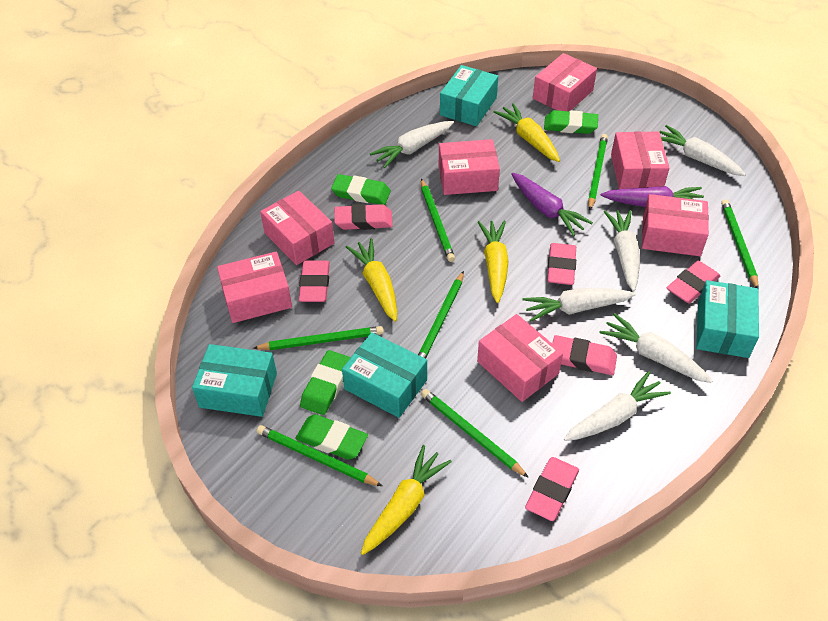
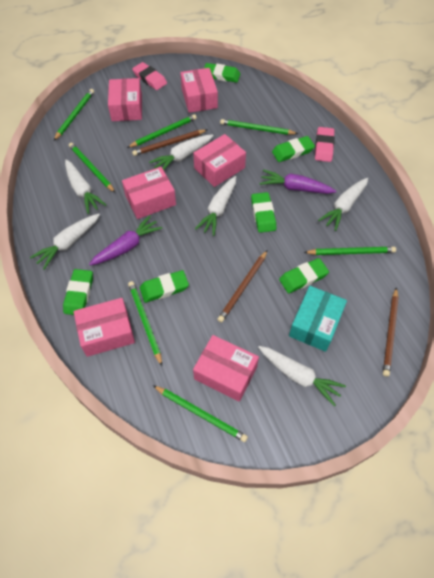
brown pencil: 0 -> 3
green eraser: 4 -> 6
pink box: 7 -> 6
pink eraser: 6 -> 2
turquoise box: 4 -> 1
yellow carrot: 4 -> 0

